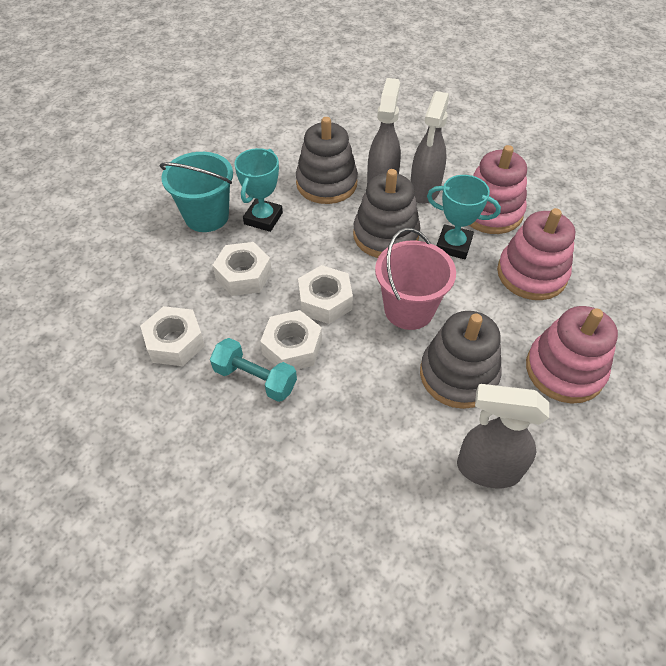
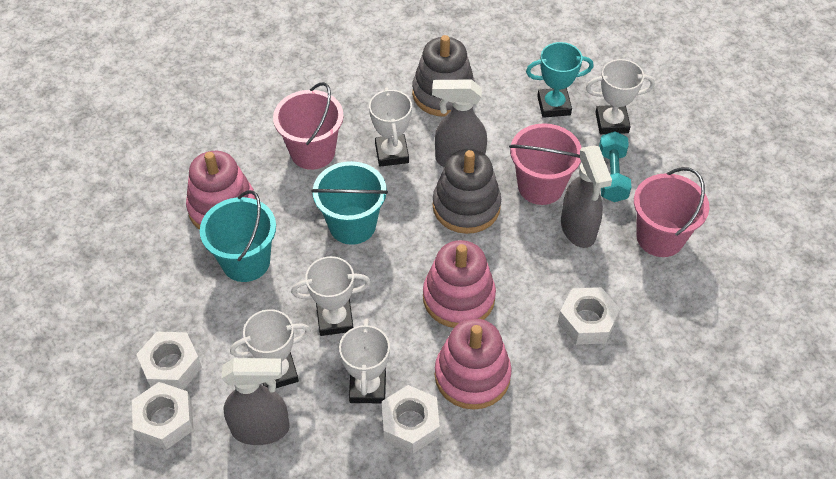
grey stacking toy: 3 -> 2
pink bucket: 1 -> 3
turquoise bucket: 1 -> 2
turquoise trophy: 2 -> 1
white trophy: 0 -> 5

